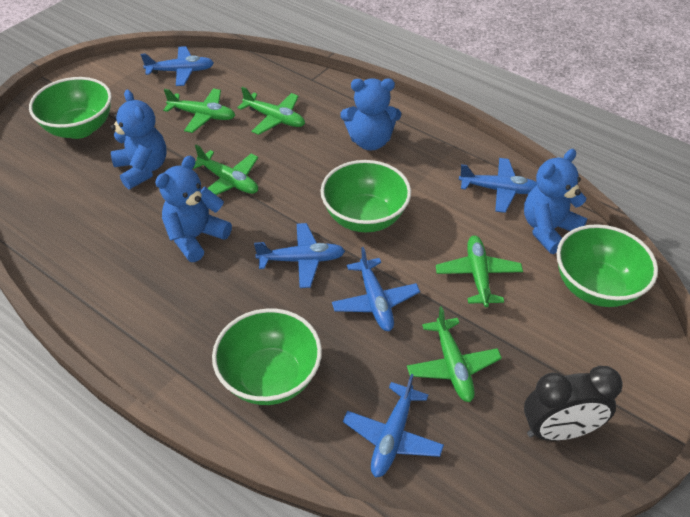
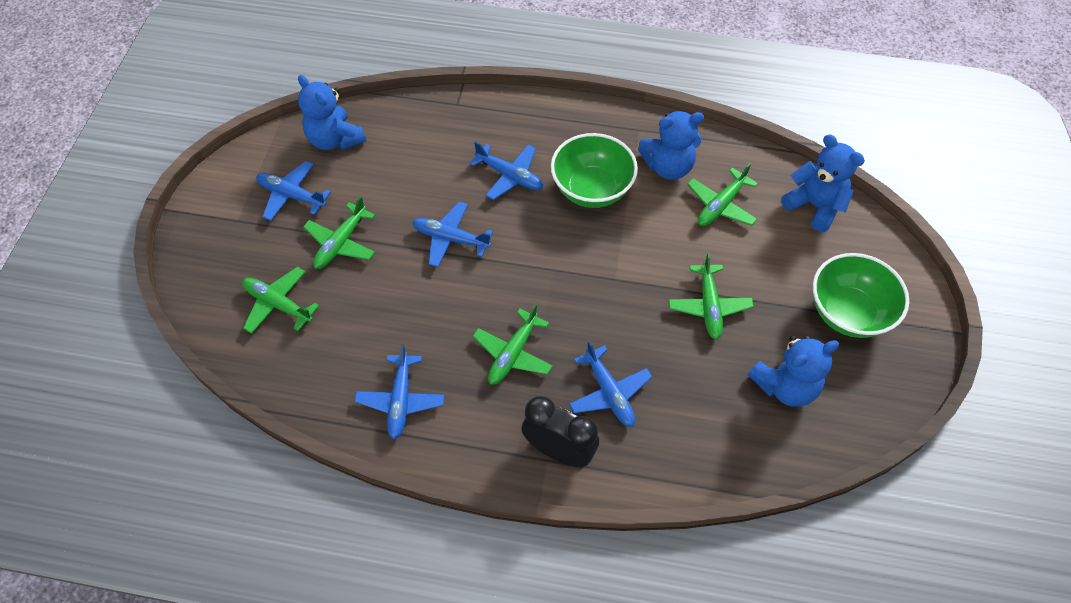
green bowl: 4 -> 2

